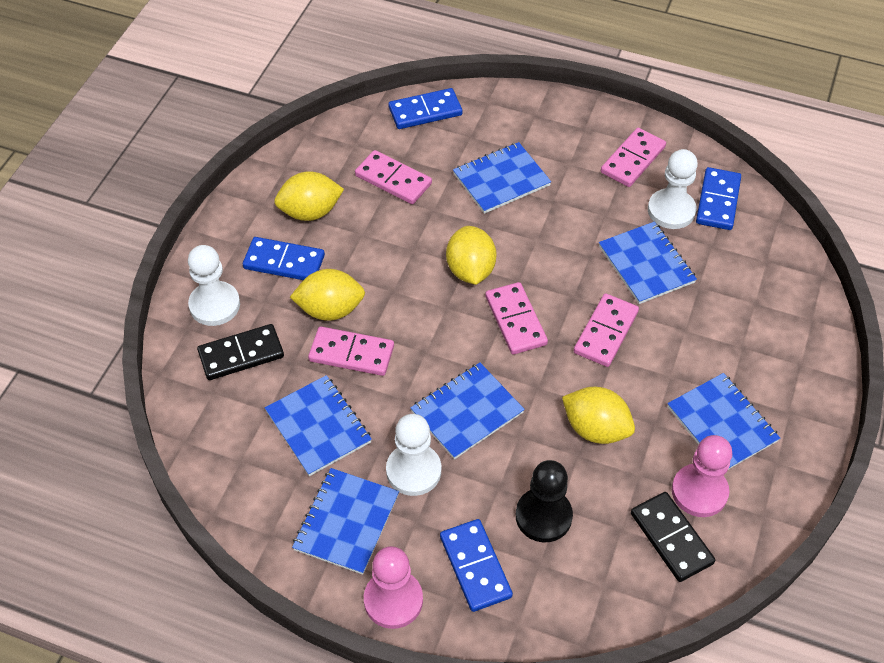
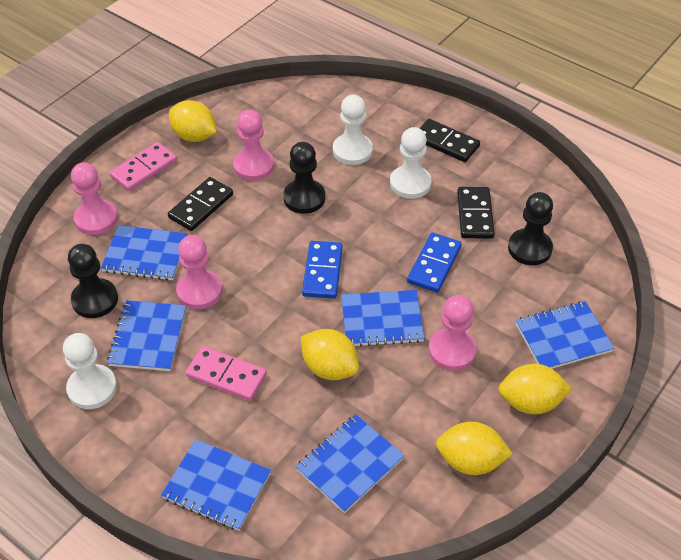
black domino: 2 -> 3
black pawn: 1 -> 3
blue domino: 4 -> 2
pink domino: 5 -> 2
pink pawn: 2 -> 4

